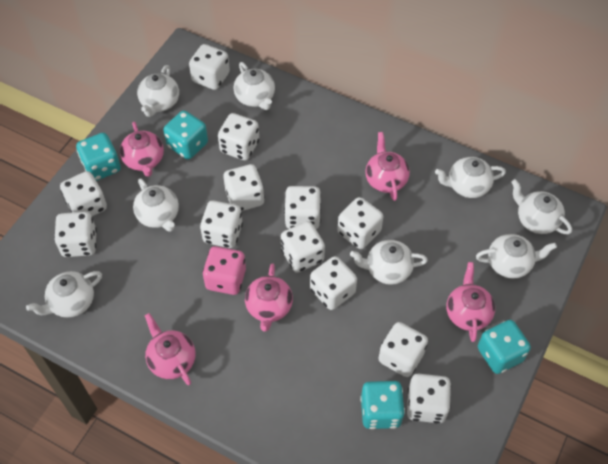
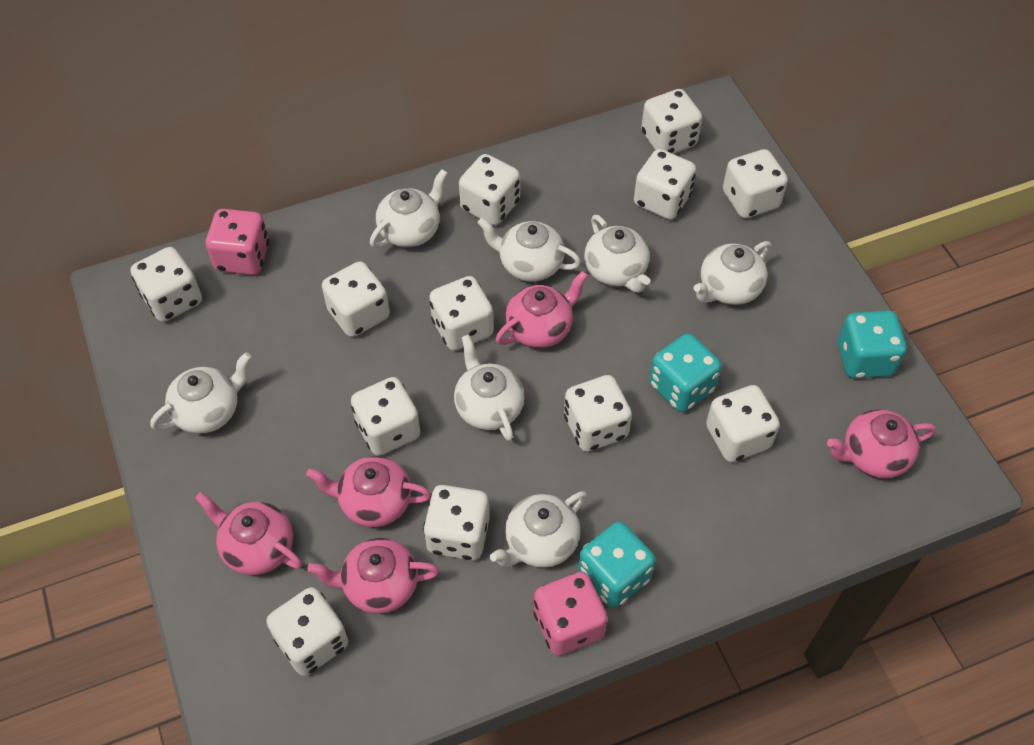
pink dice: 1 -> 2
turquoise dice: 4 -> 3
white teapot: 8 -> 7

